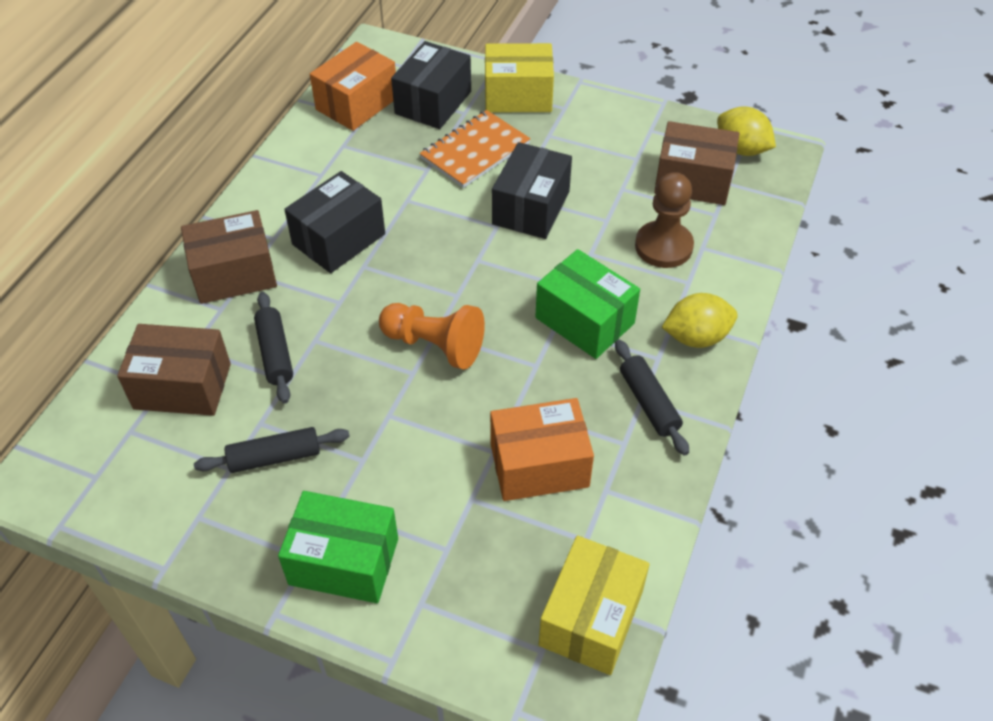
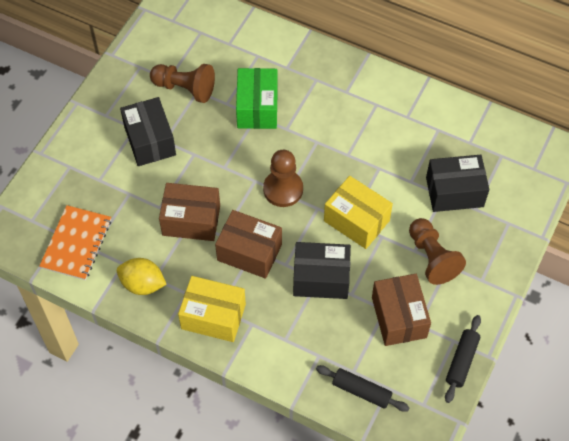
black rolling pin: 3 -> 2
brown pawn: 1 -> 3
green box: 2 -> 1
orange box: 2 -> 0
orange pawn: 1 -> 0
yellow lemon: 2 -> 1

